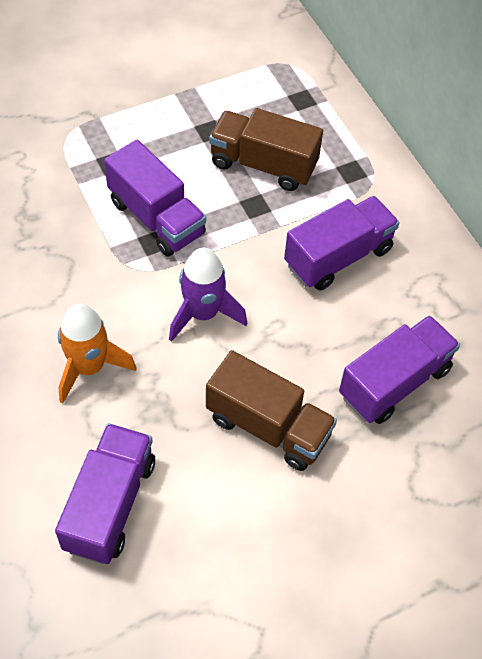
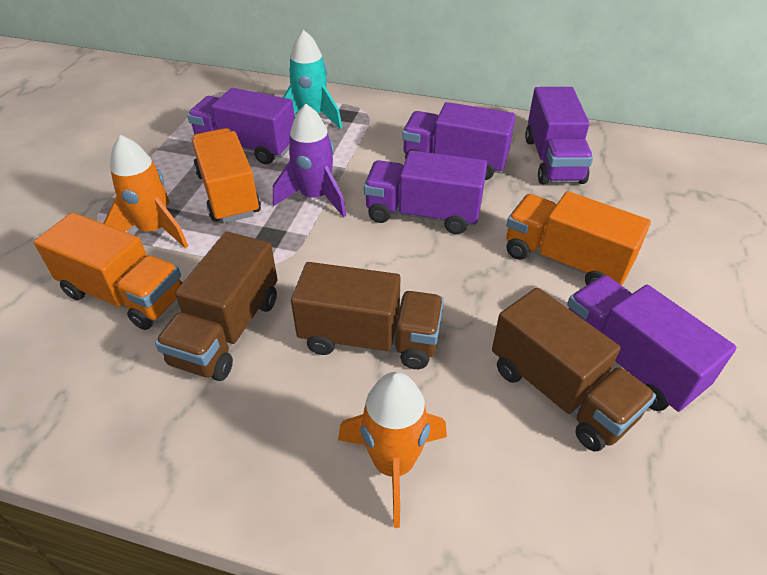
brown truck: 2 -> 3
orange rocket: 1 -> 2
orange truck: 0 -> 3
purple truck: 4 -> 5
turquoise rocket: 0 -> 1

